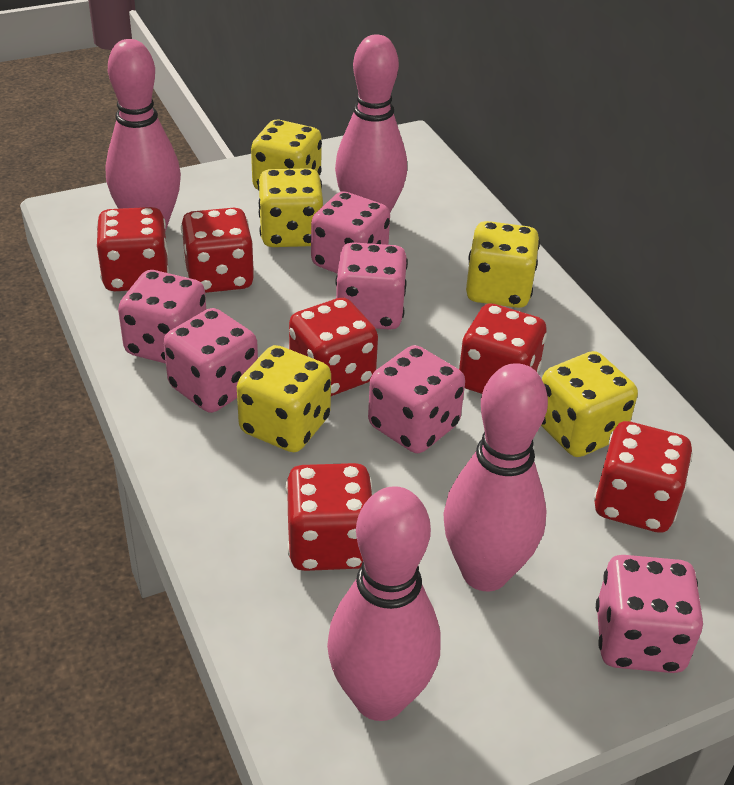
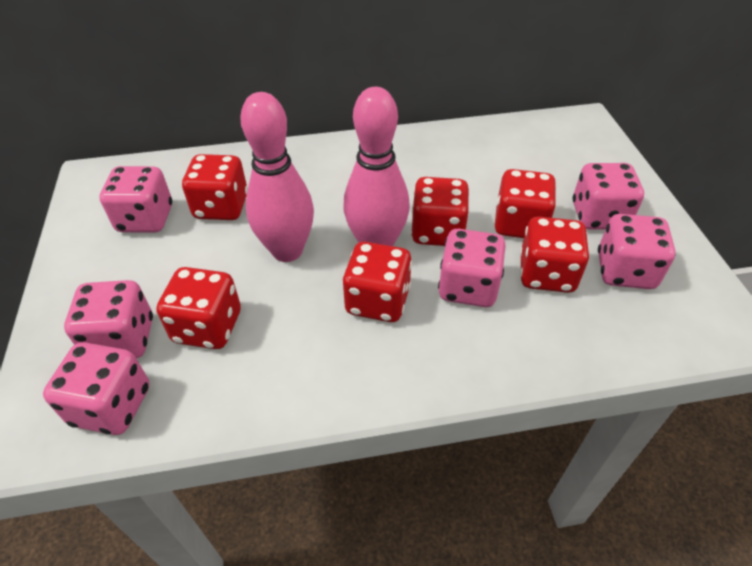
pink bowling pin: 4 -> 2
yellow dice: 5 -> 0

